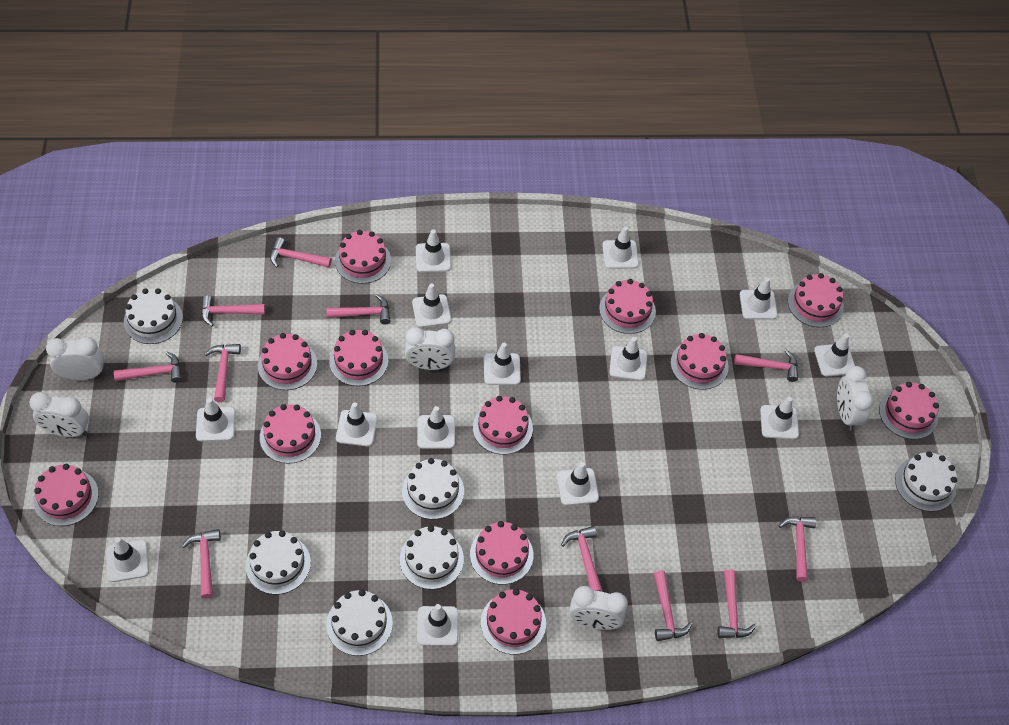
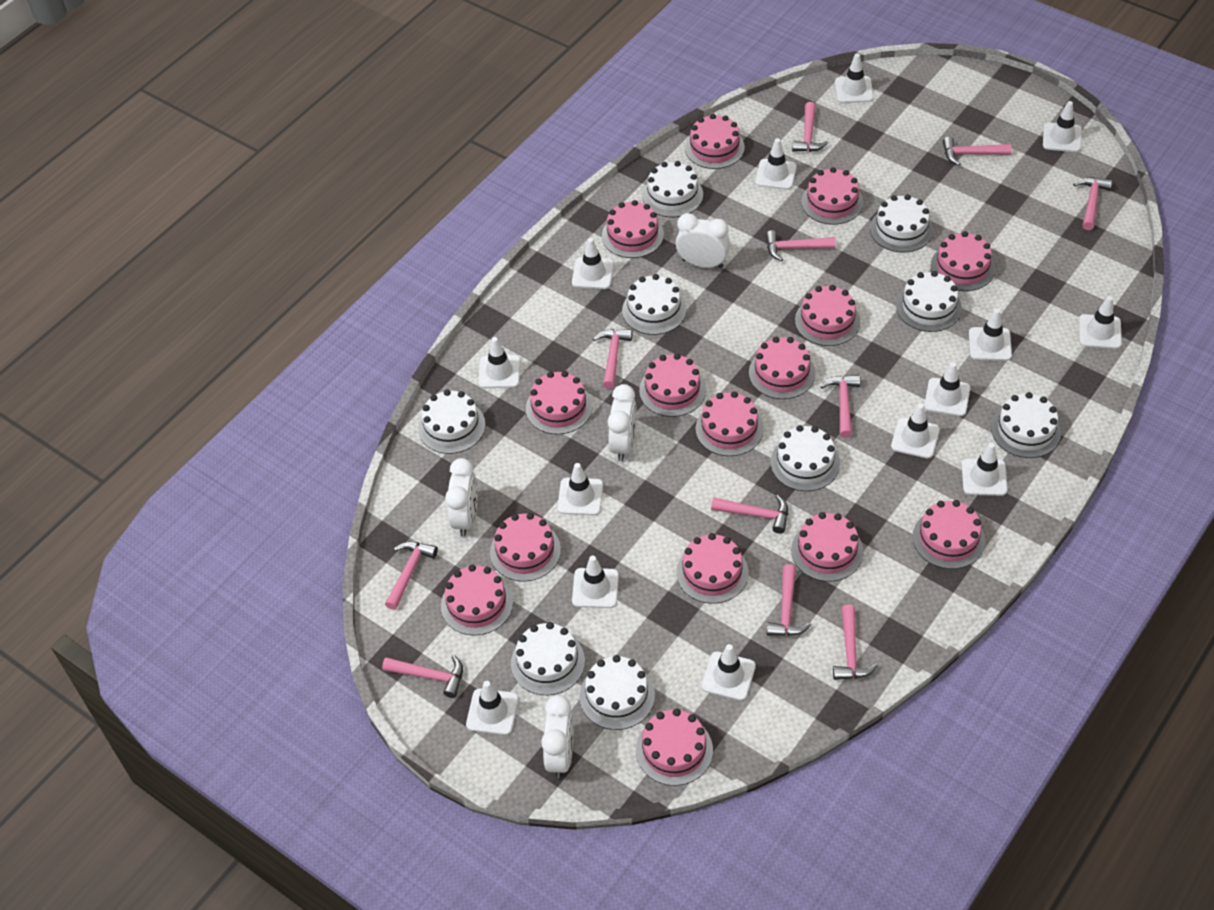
pink cake: 12 -> 15
white cake: 6 -> 9
white clock: 5 -> 4

